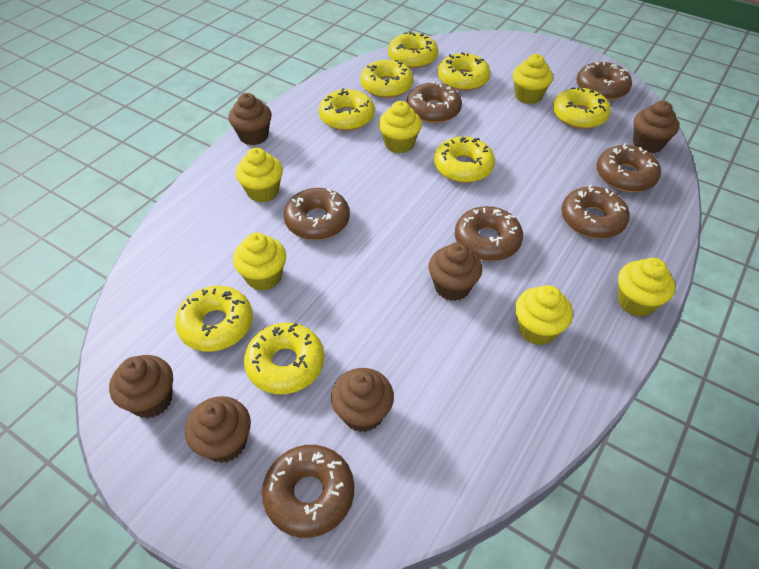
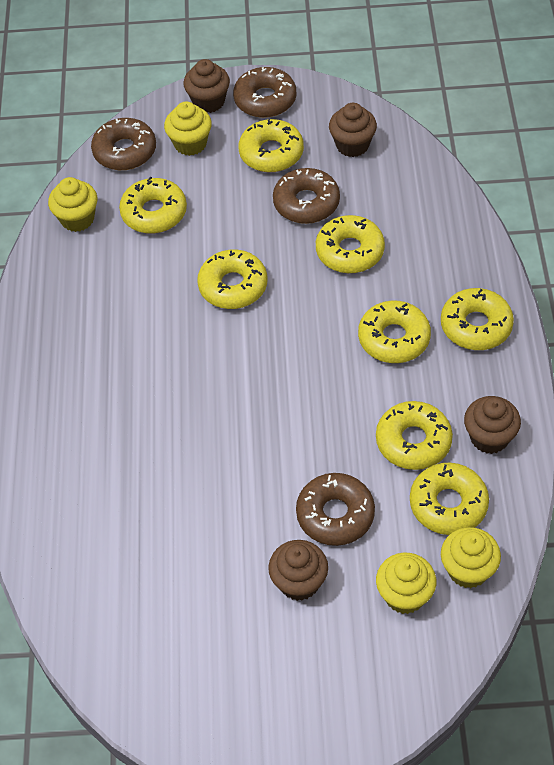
brown cupcake: 6 -> 4
brown donut: 7 -> 4
yellow cupcake: 6 -> 4

